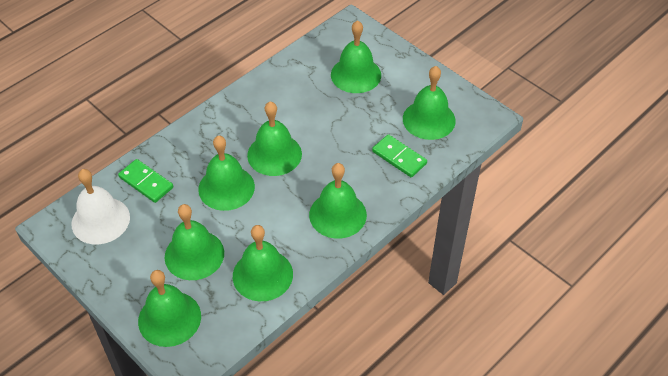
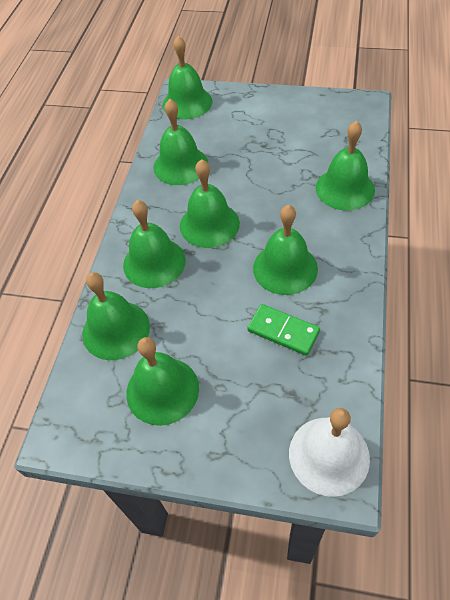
green domino: 2 -> 1

